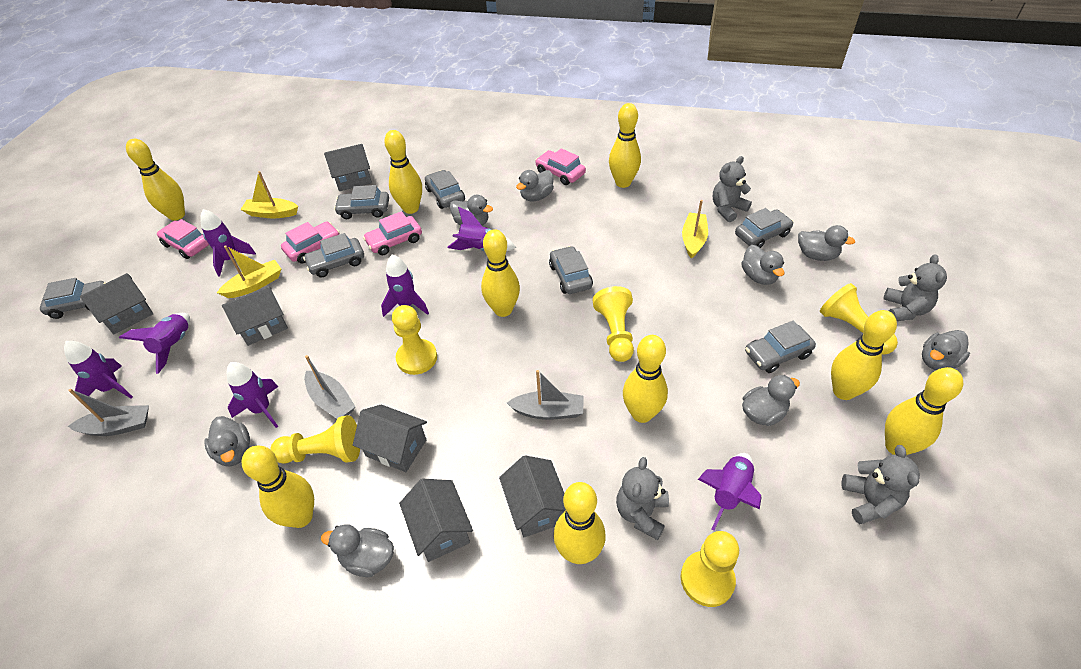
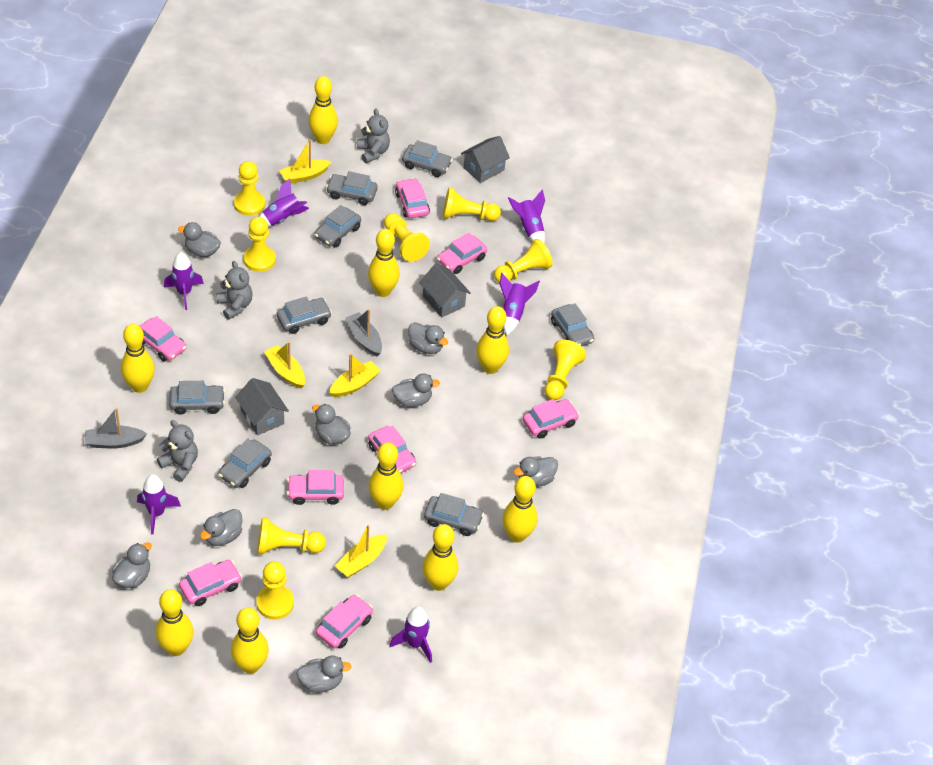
grey boat: 3 -> 2
grey car: 7 -> 8
grey house: 6 -> 3
grey teddy bear: 4 -> 3
pink car: 4 -> 8
purple rocket: 7 -> 6
yellow boat: 3 -> 4
yellow pawn: 5 -> 8

